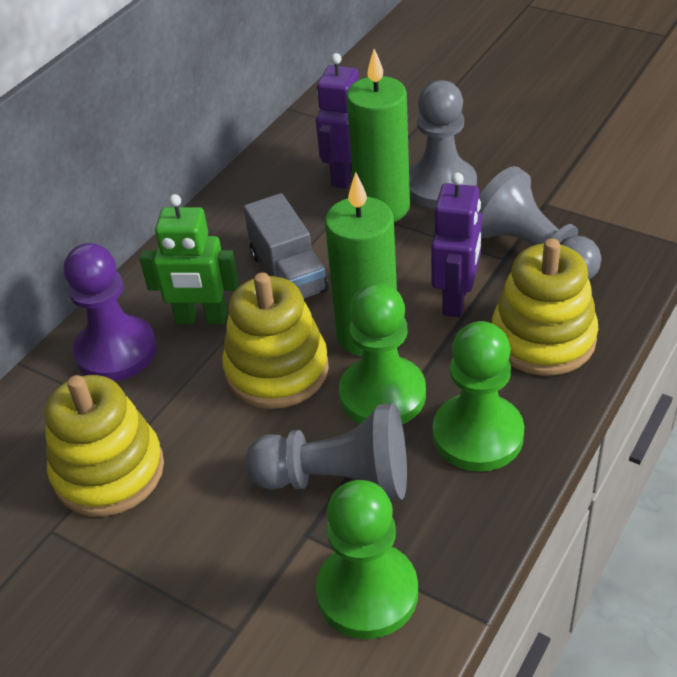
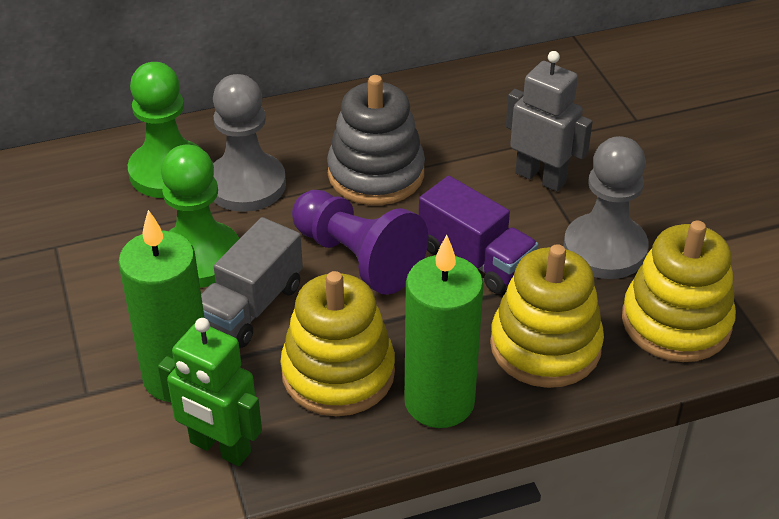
green pawn: 3 -> 2
grey pawn: 3 -> 2
grey robot: 0 -> 1
grey stacking toy: 0 -> 1
purple robot: 2 -> 0
purple truck: 0 -> 1

